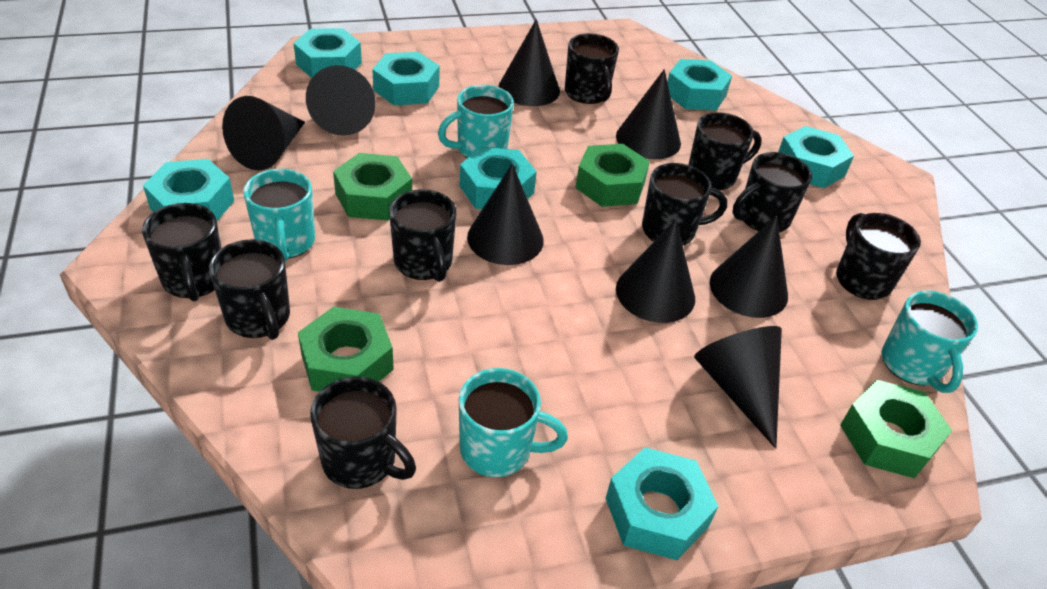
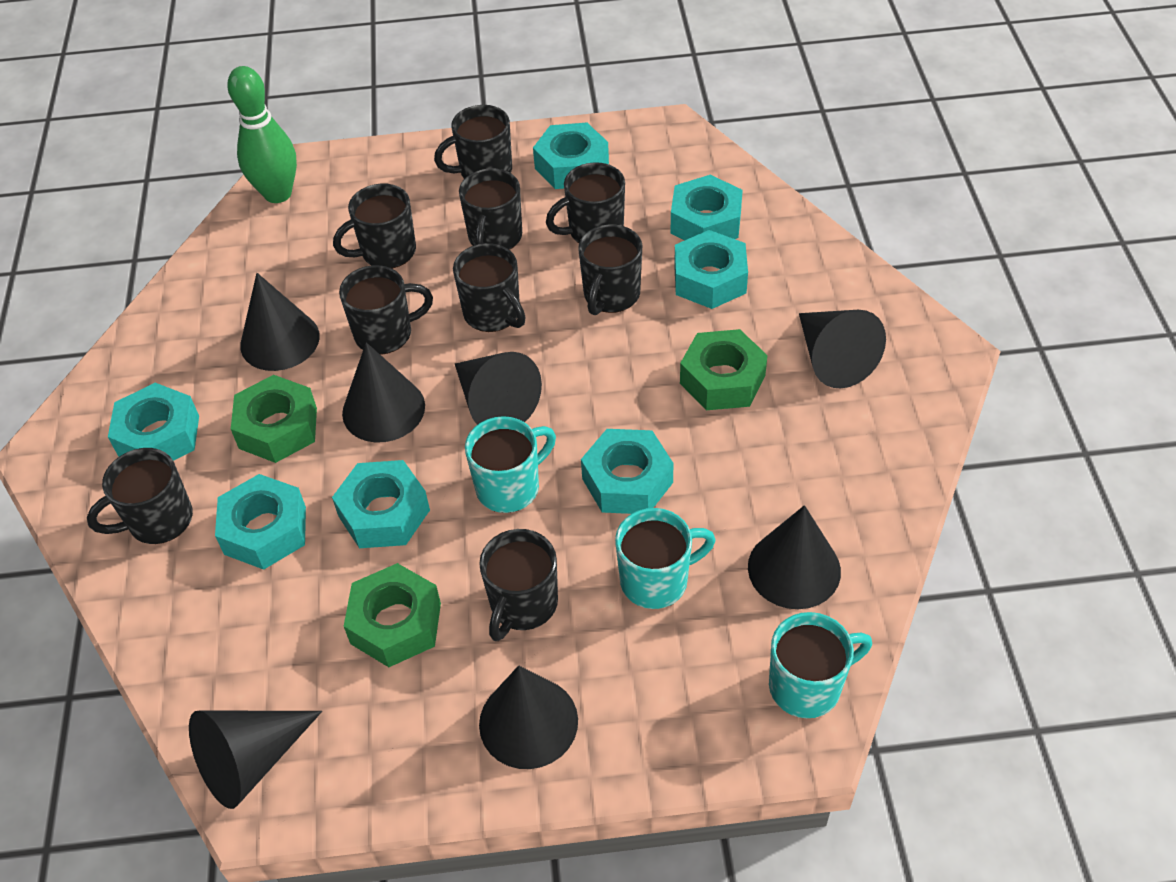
black cone: 8 -> 7
green bowling pin: 0 -> 1
green nut: 4 -> 3
turquoise mug: 4 -> 3

